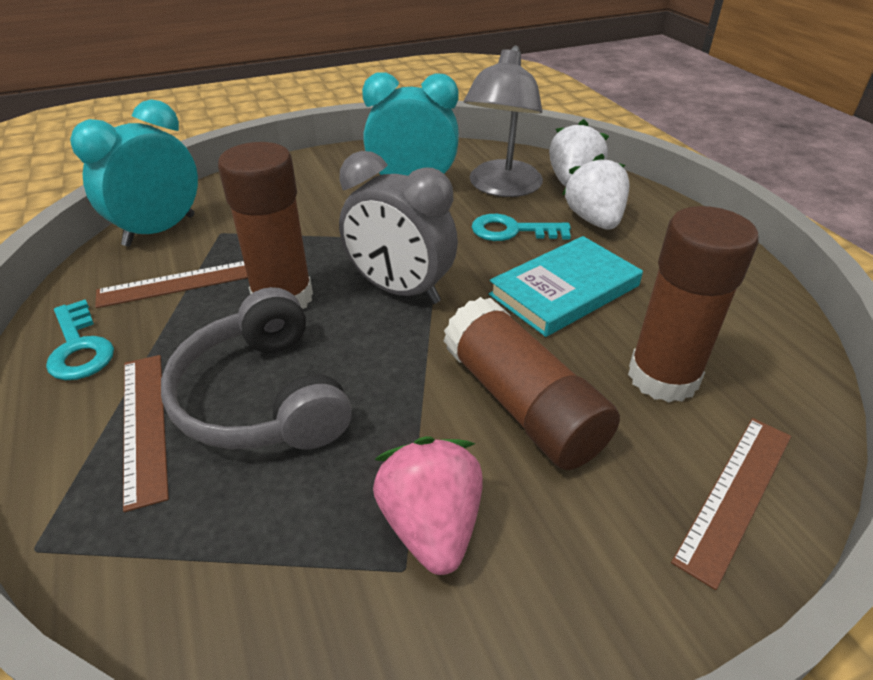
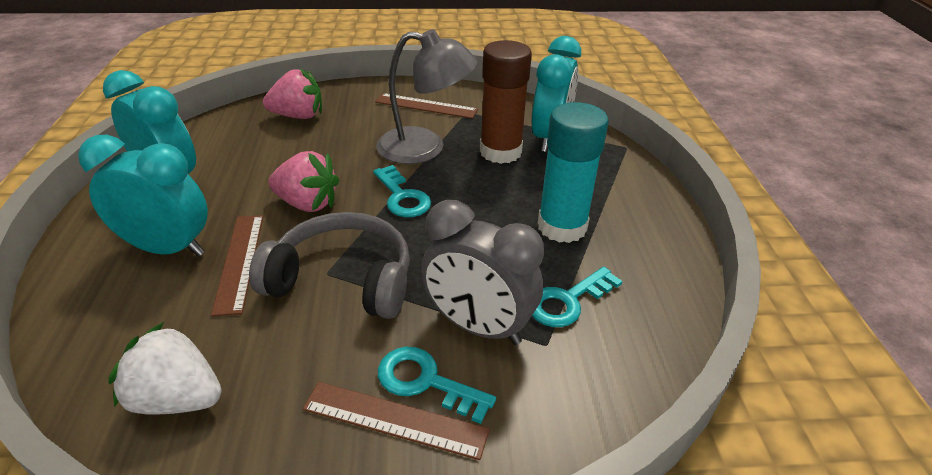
brown glue stick: 3 -> 1
pink strawberry: 1 -> 2
turquoise book: 1 -> 0
turquoise clock: 2 -> 3
turquoise glue stick: 0 -> 1
turquoise key: 2 -> 3
white strawberry: 2 -> 1

